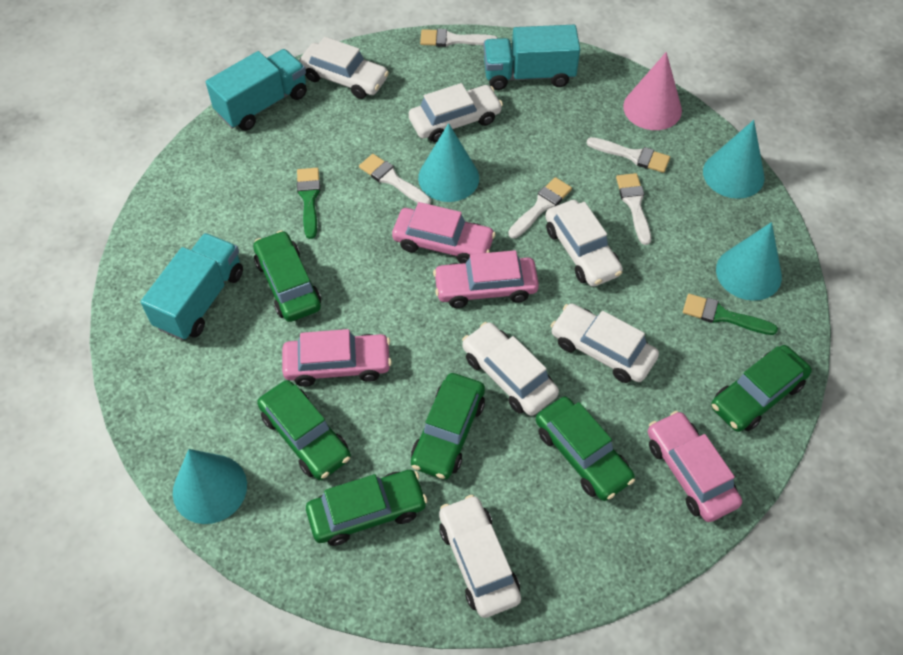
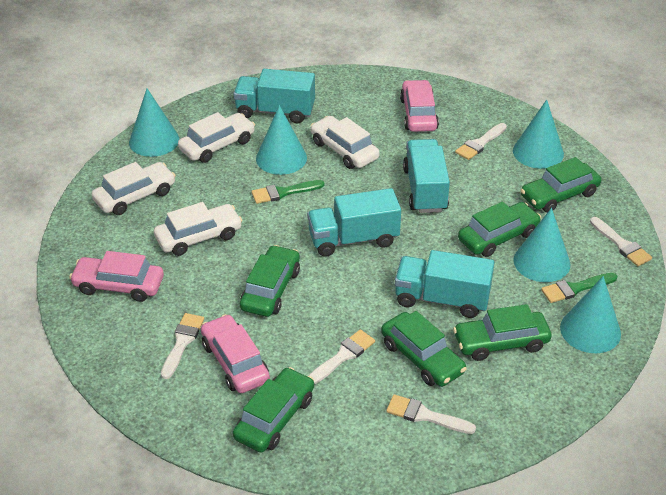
pink car: 4 -> 3
pink cone: 1 -> 0
turquoise cone: 4 -> 5
turquoise truck: 3 -> 4
white car: 6 -> 4

